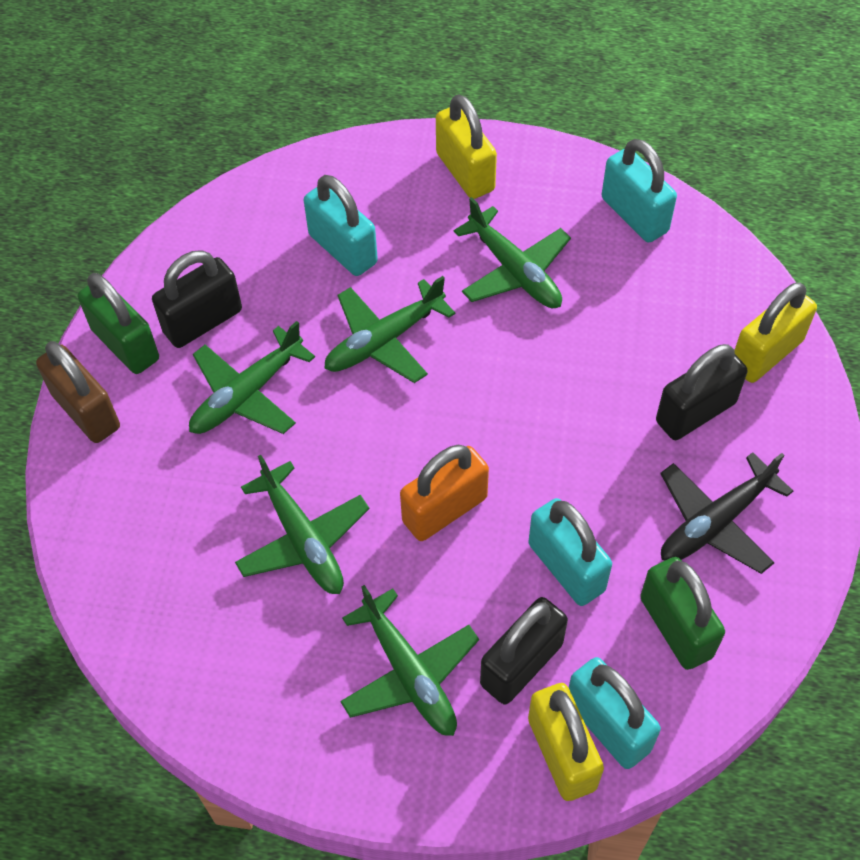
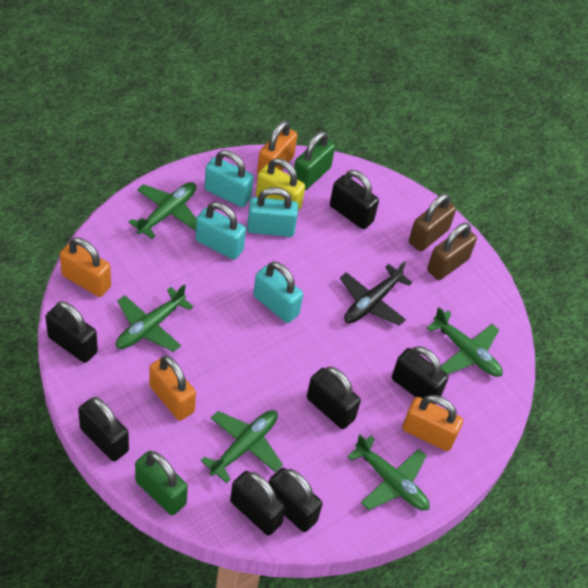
black padlock: 3 -> 7
brown padlock: 1 -> 2
orange padlock: 1 -> 4
yellow padlock: 3 -> 1

